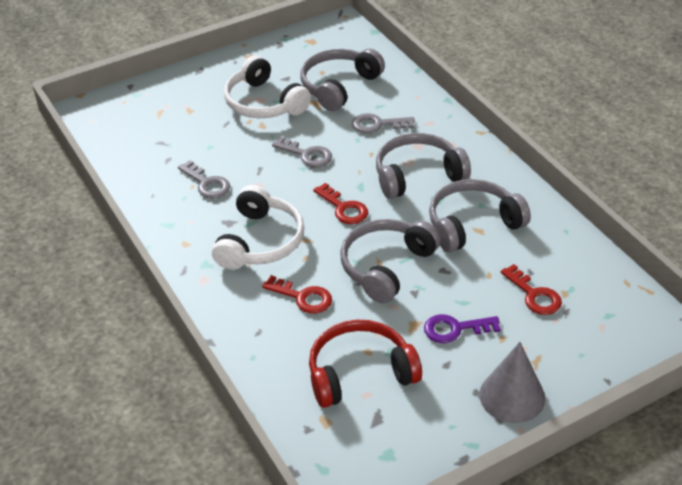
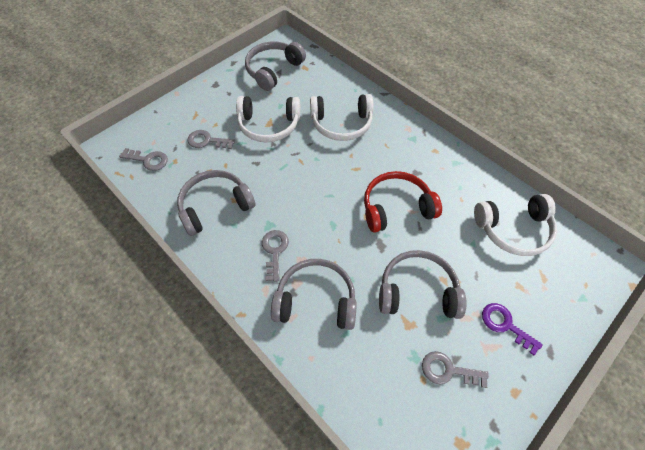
grey cone: 1 -> 0
grey key: 3 -> 4
red key: 3 -> 0
white headphones: 2 -> 3

